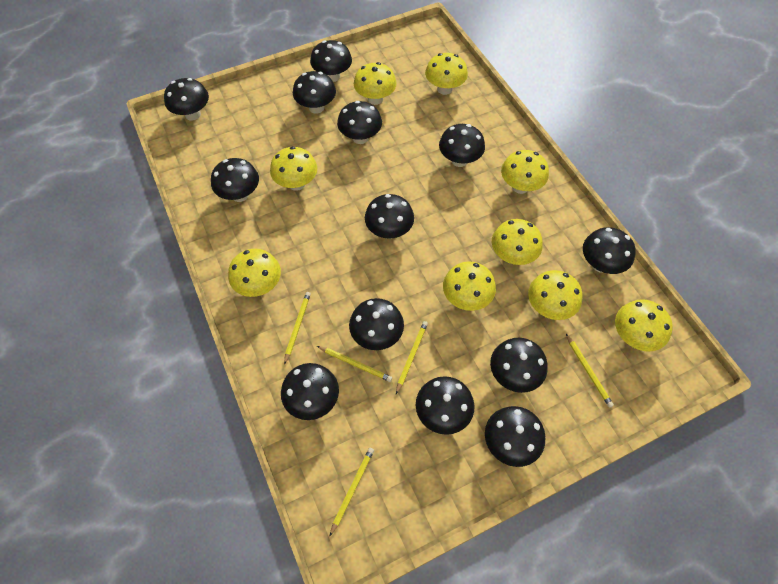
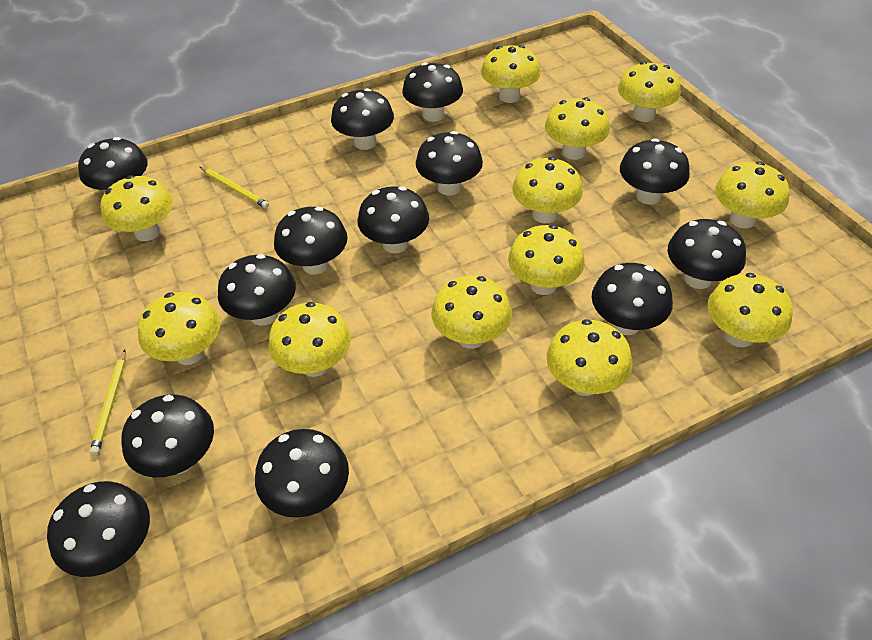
yellow mushroom: 9 -> 12
yellow pencil: 5 -> 2

